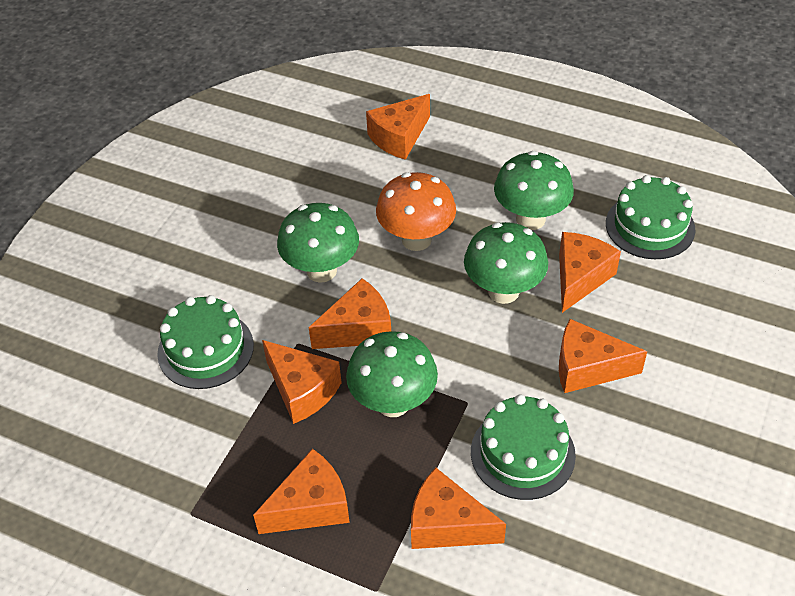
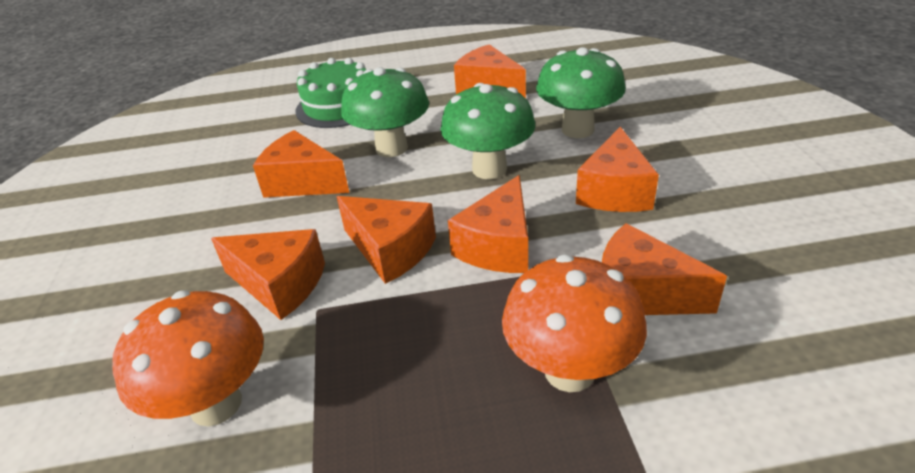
green cake: 3 -> 1
green mushroom: 4 -> 3
orange mushroom: 1 -> 2

